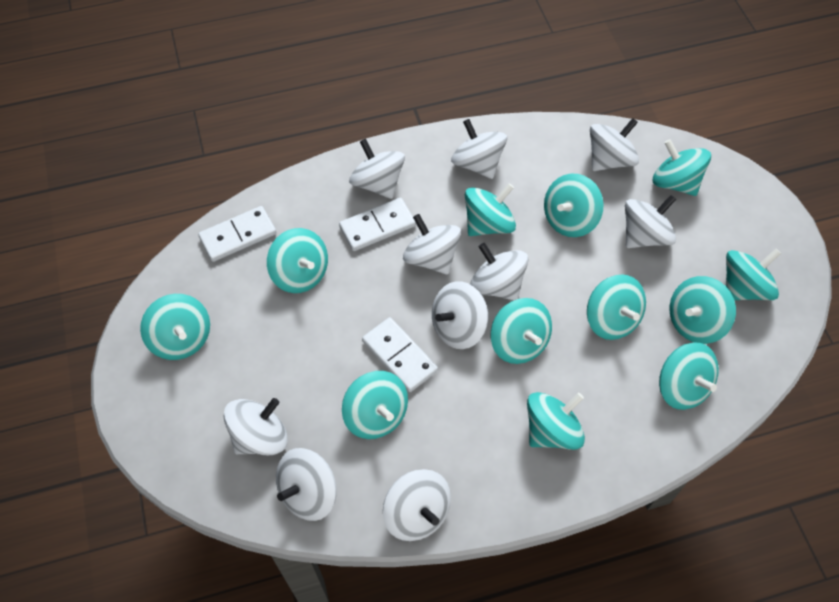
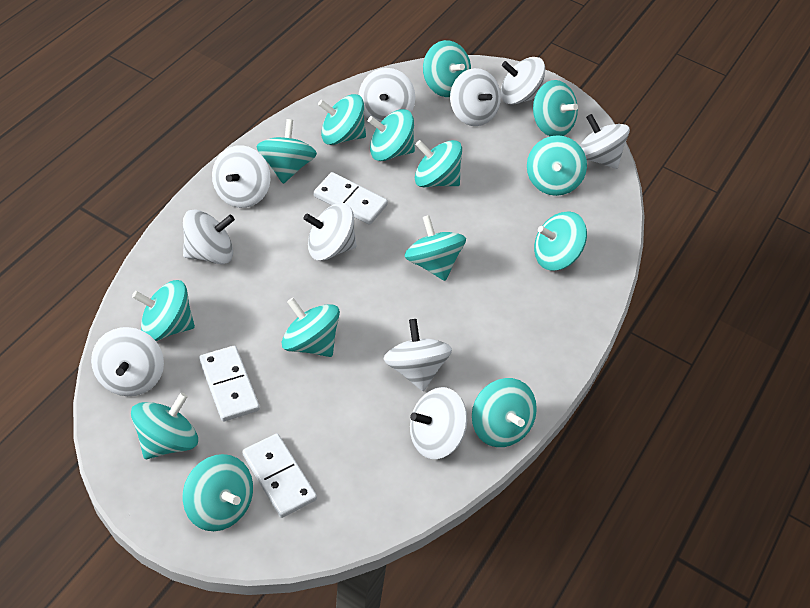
turquoise spinning top: 12 -> 14

